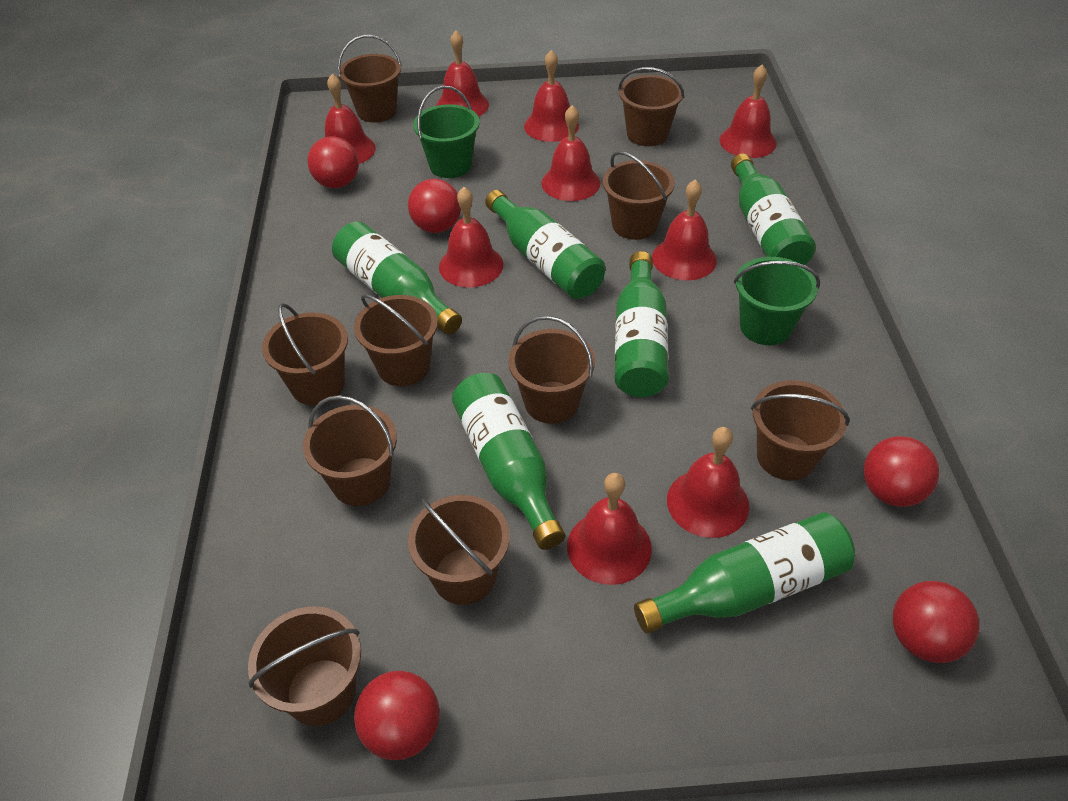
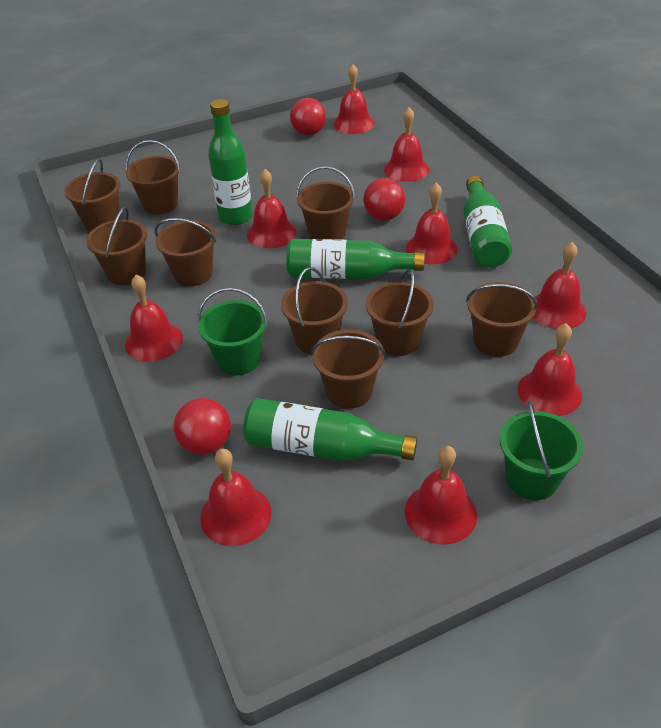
brown bucket: 10 -> 9
green bottle: 6 -> 4
red ball: 5 -> 3

